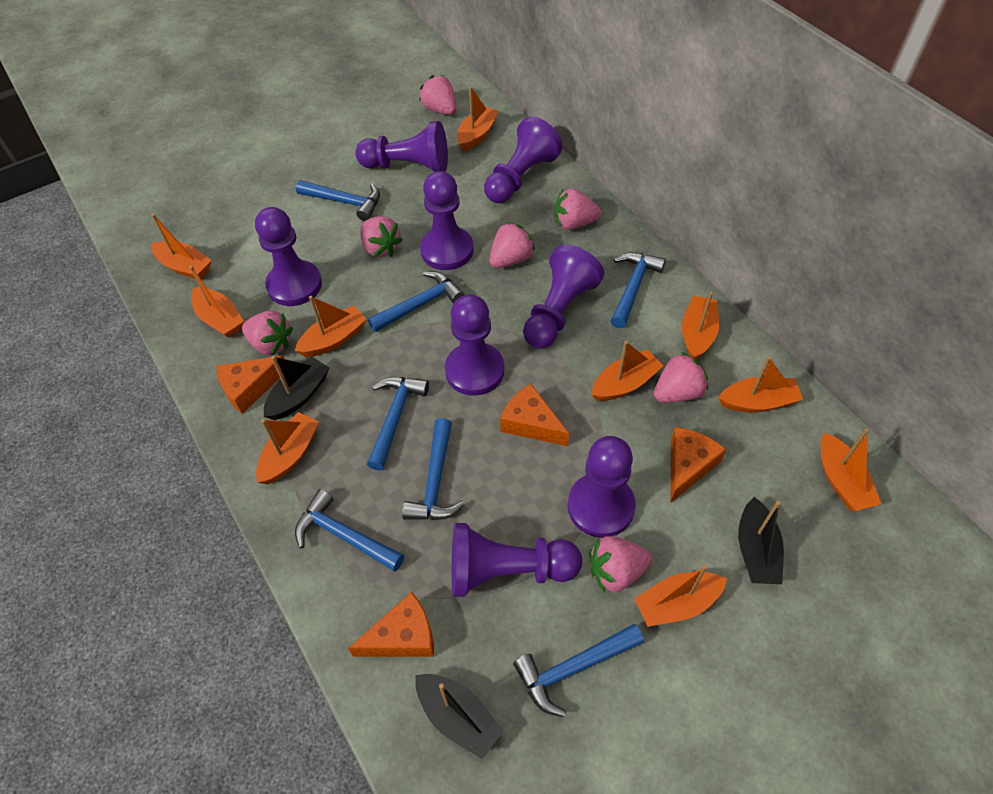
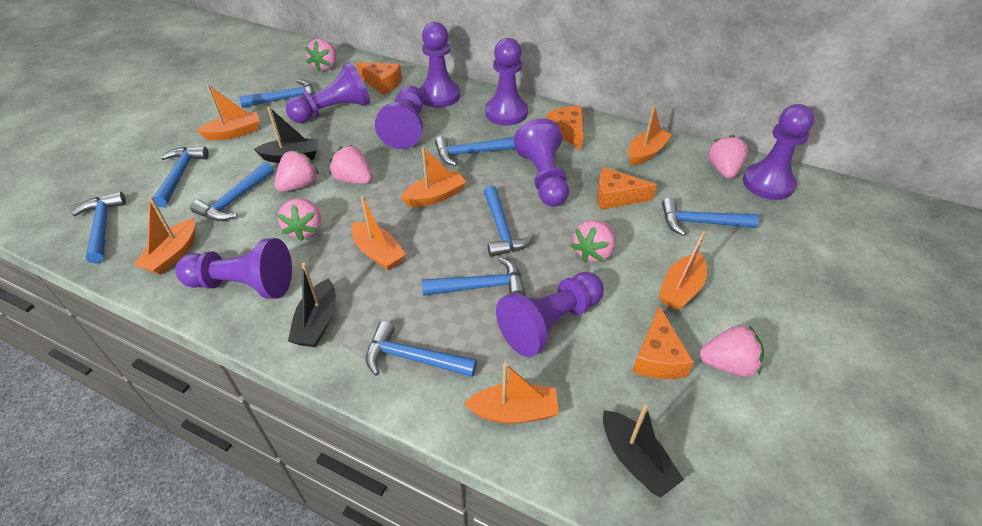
blue hammer: 7 -> 9
orange boat: 10 -> 7

